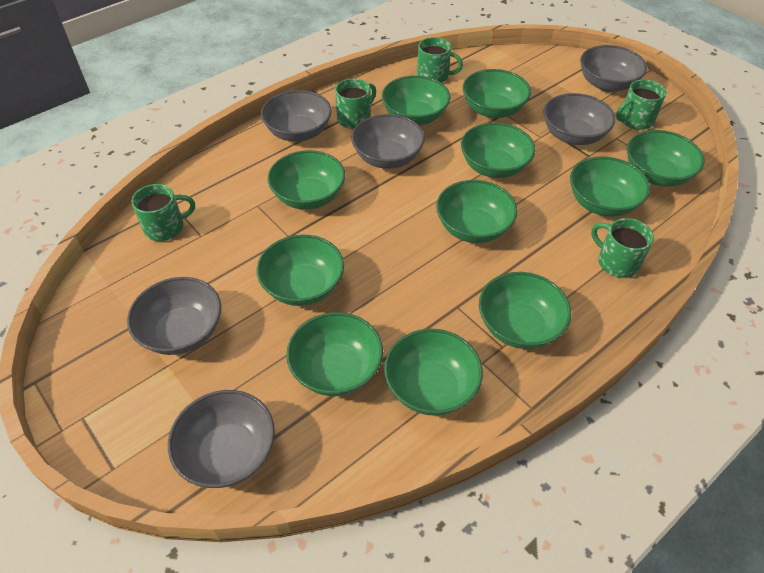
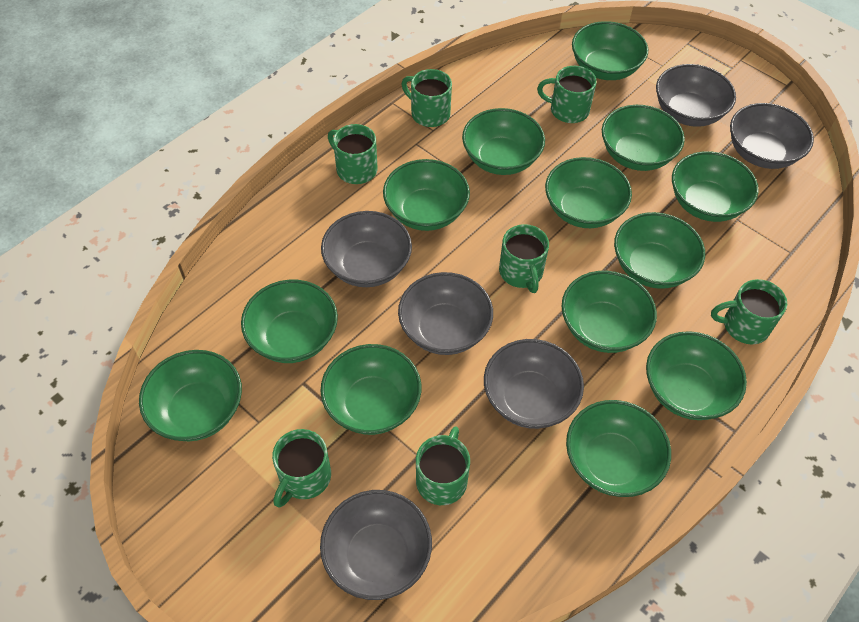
green bowl: 11 -> 13
green mug: 5 -> 7

